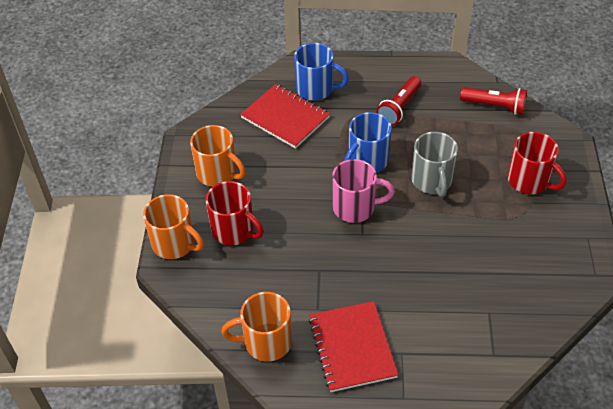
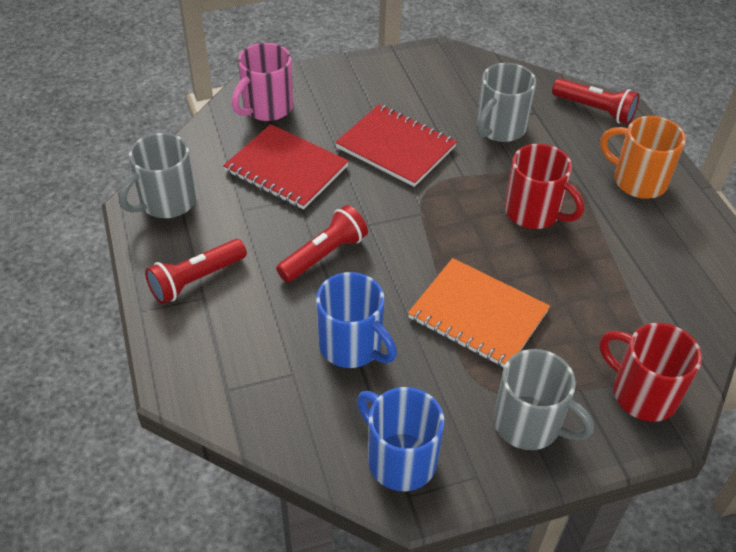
grey mug: 1 -> 3
orange mug: 3 -> 1
orange notebook: 0 -> 1
red flashlight: 2 -> 3

